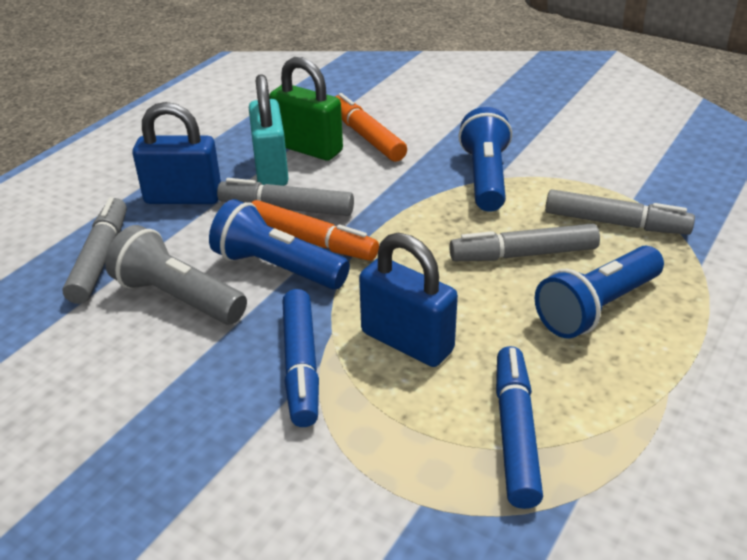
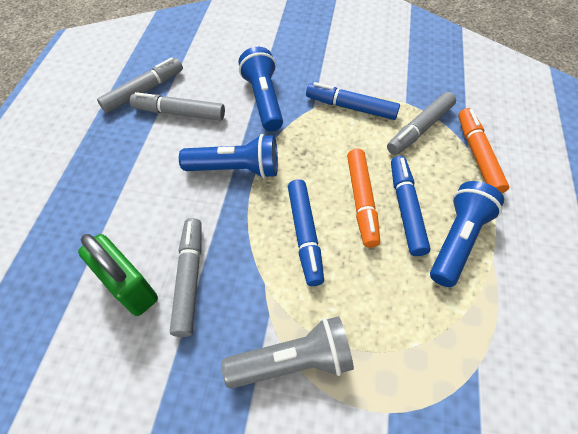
blue marker: 2 -> 3
blue padlock: 2 -> 0
turquoise padlock: 1 -> 0

